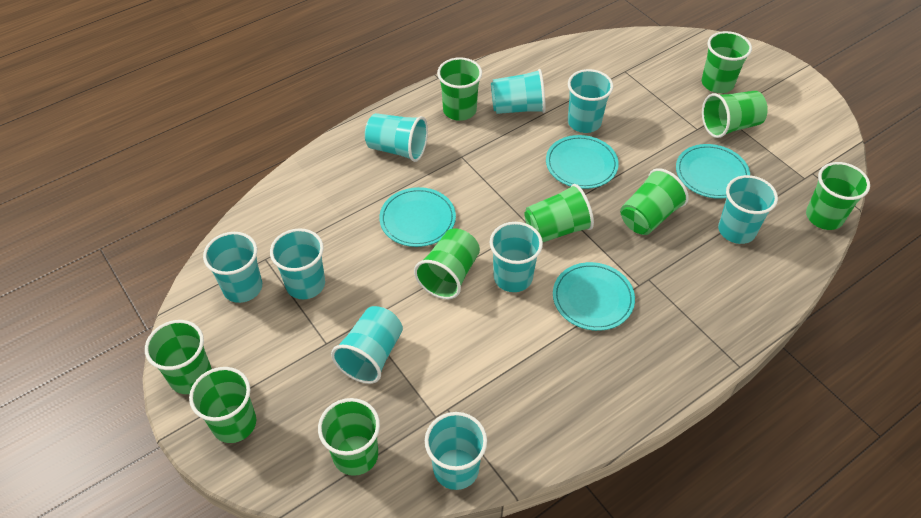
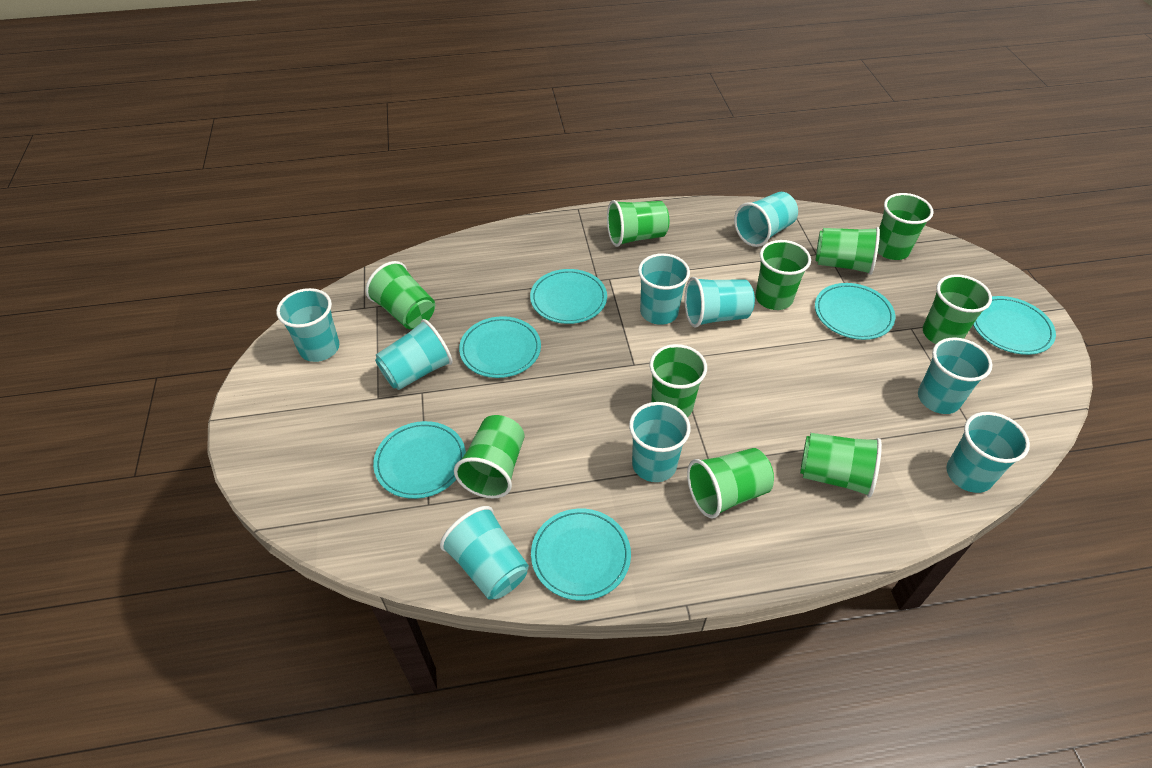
turquoise plate: 4 -> 6

